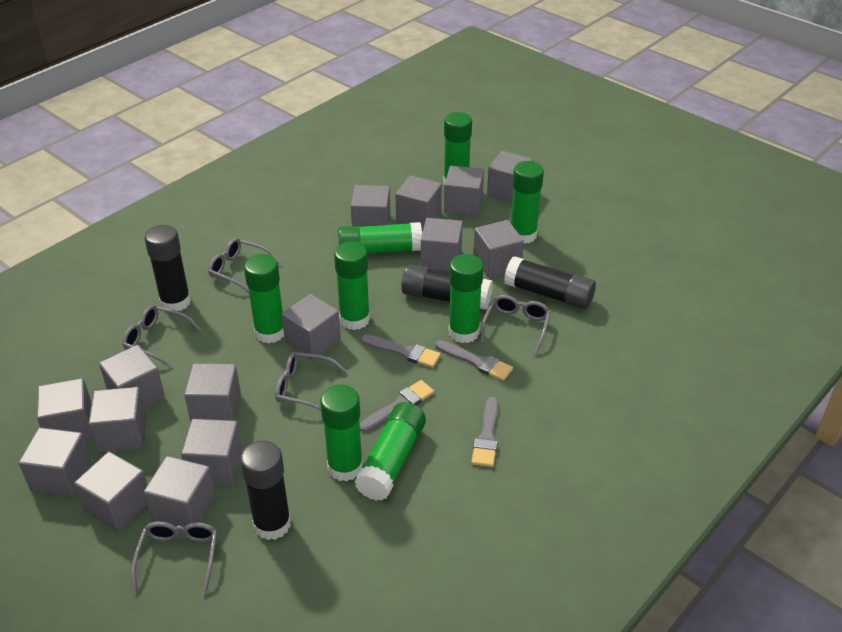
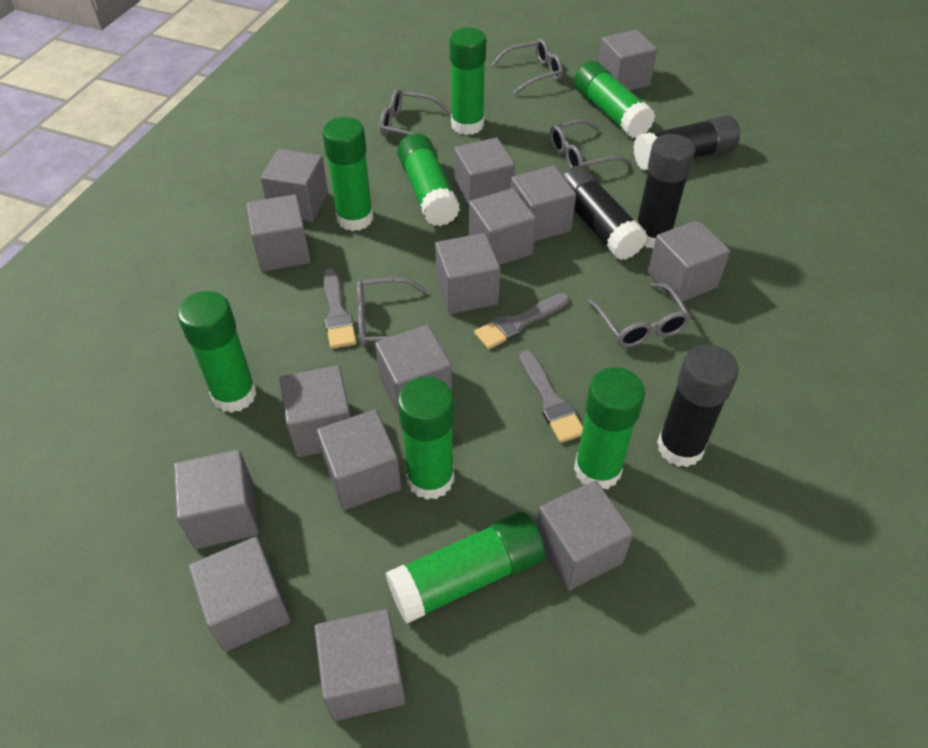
grey brush: 4 -> 3

